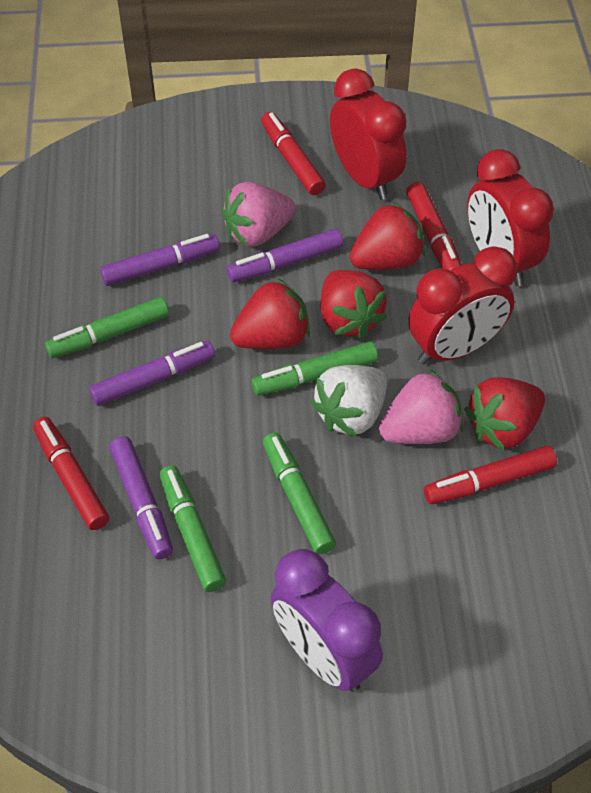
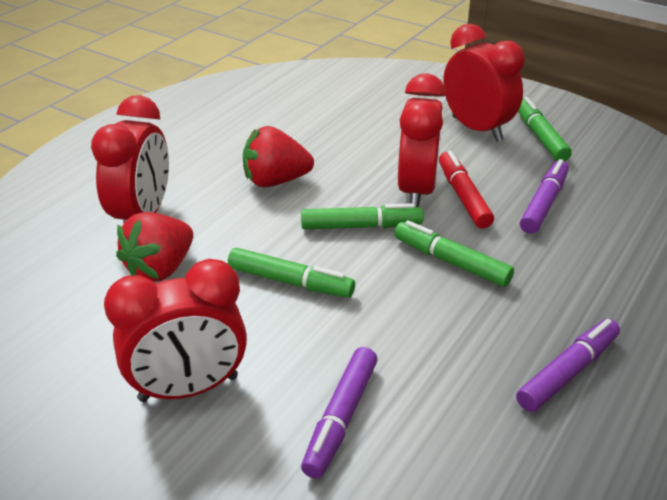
pink strawberry: 2 -> 0
purple clock: 1 -> 0
purple marker: 4 -> 3
red clock: 3 -> 4
red marker: 4 -> 1
red strawberry: 4 -> 2
white strawberry: 1 -> 0

